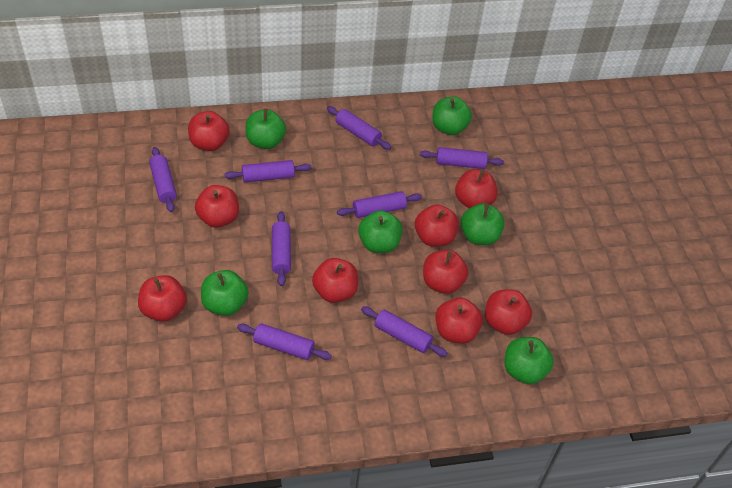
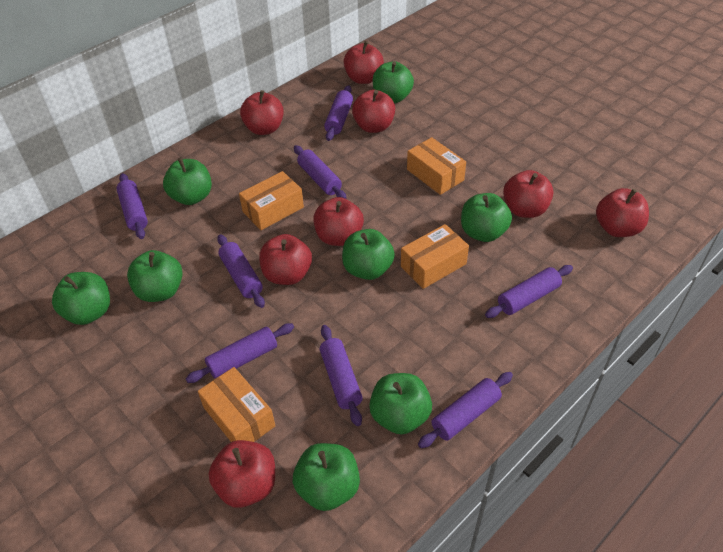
green apple: 6 -> 8
orange box: 0 -> 4
red apple: 9 -> 8

